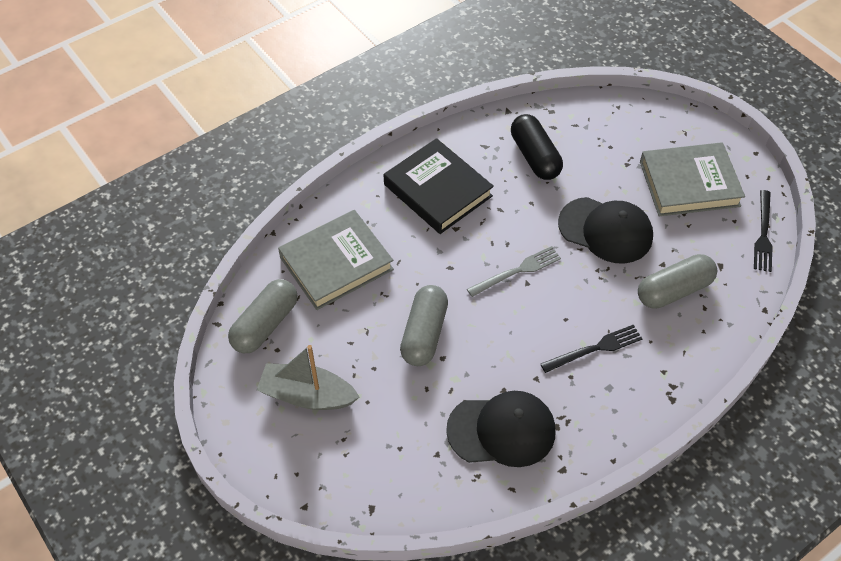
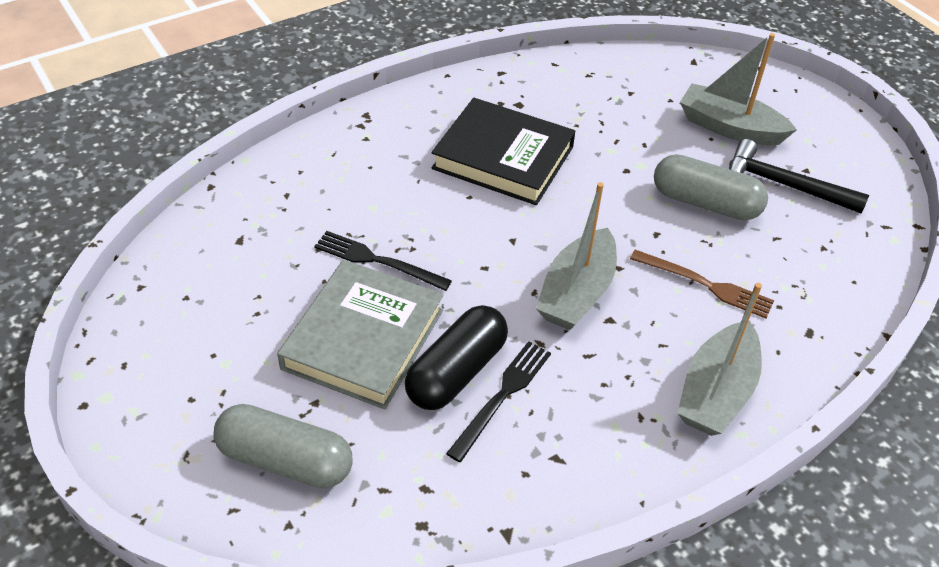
black cap: 2 -> 0
black hammer: 0 -> 1
brown fork: 0 -> 1
grey boat: 1 -> 3
grey book: 2 -> 1
grey capsule: 3 -> 2
grey fork: 1 -> 0

